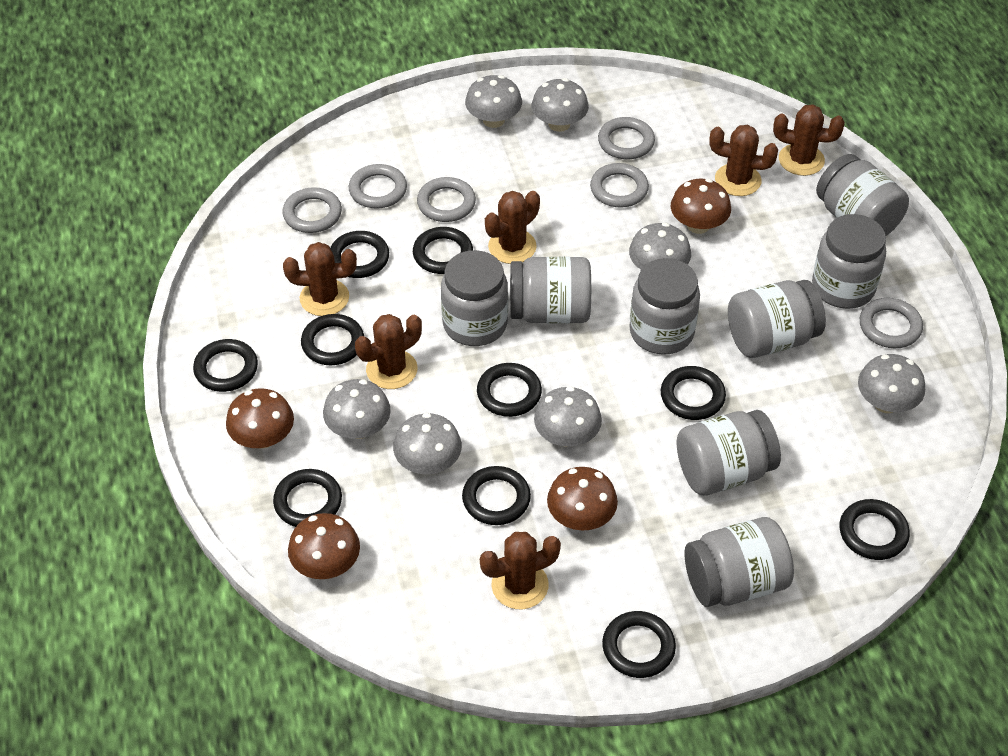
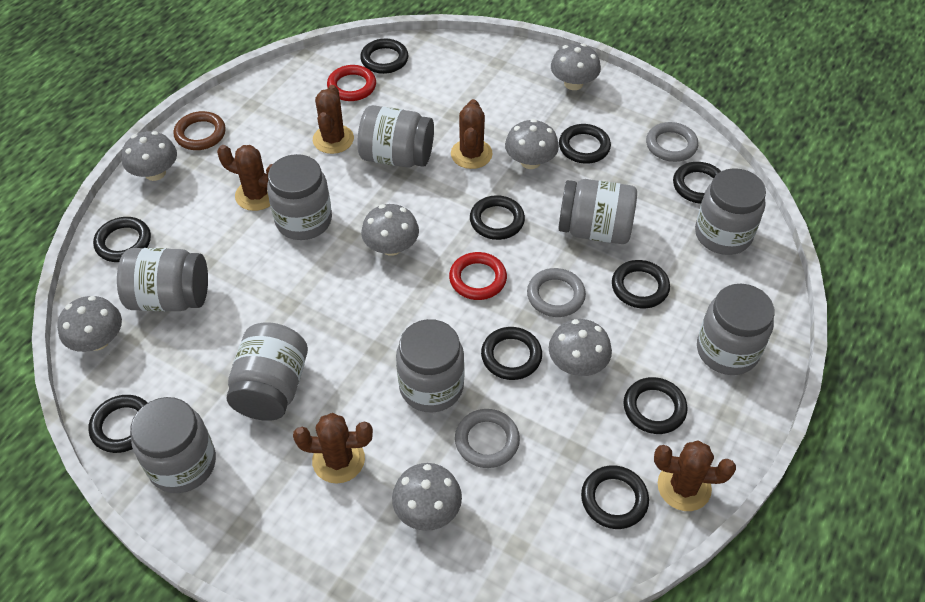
brown cactus: 6 -> 5
brown mushroom: 4 -> 0
brown ring: 0 -> 1
grey jar: 8 -> 9
grey ring: 6 -> 3
red ring: 0 -> 2

